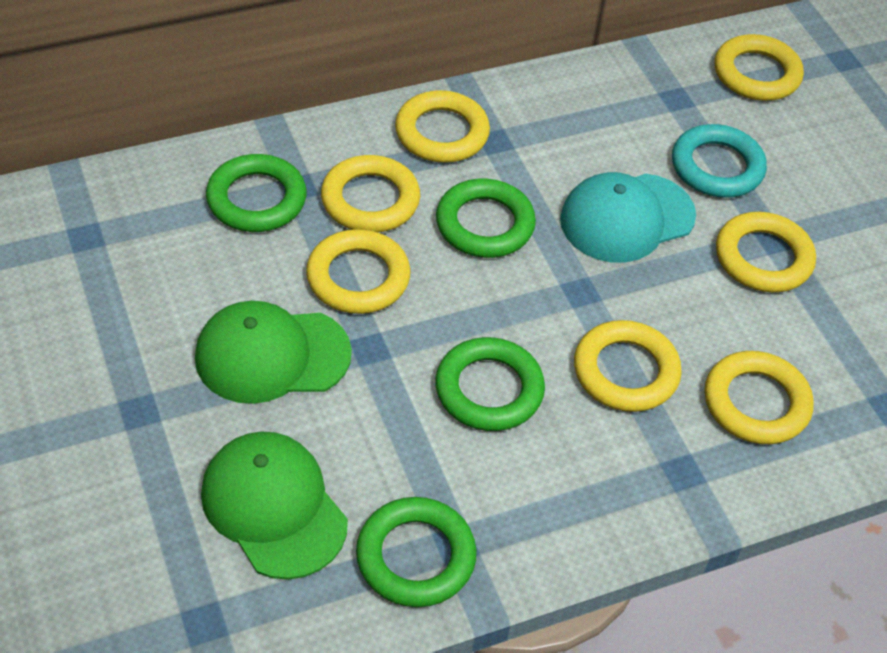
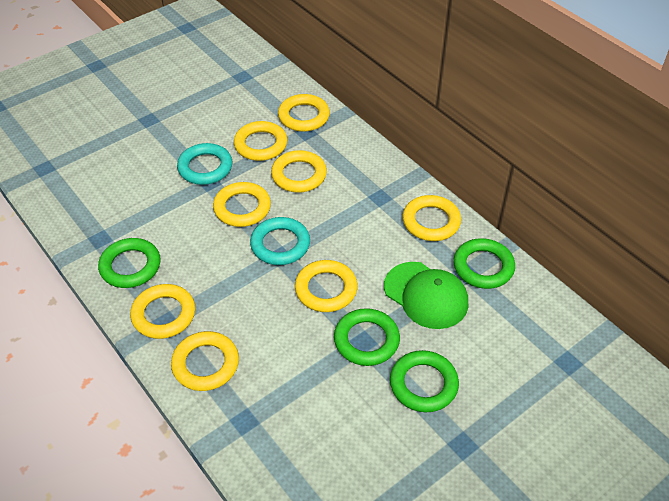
green cap: 2 -> 1
turquoise cap: 1 -> 0
turquoise ring: 1 -> 2
yellow ring: 7 -> 8

